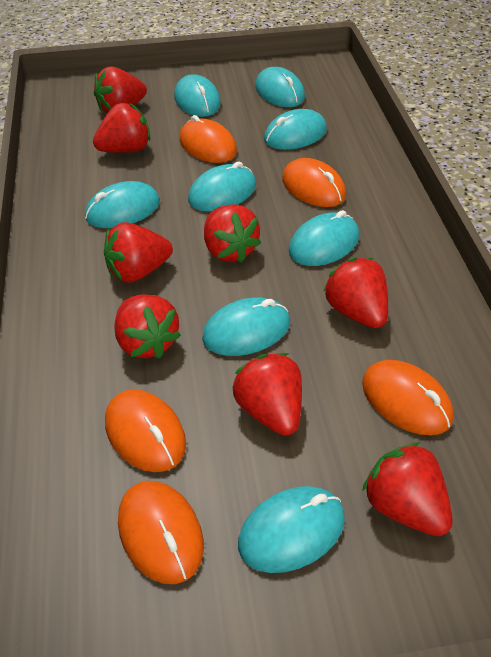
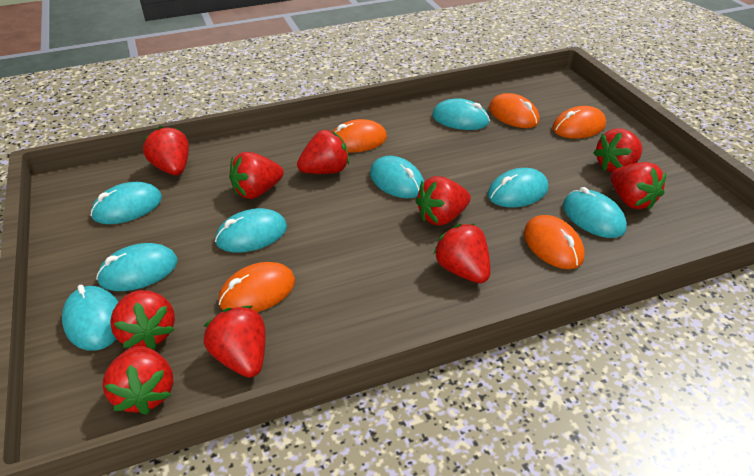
red strawberry: 8 -> 10

